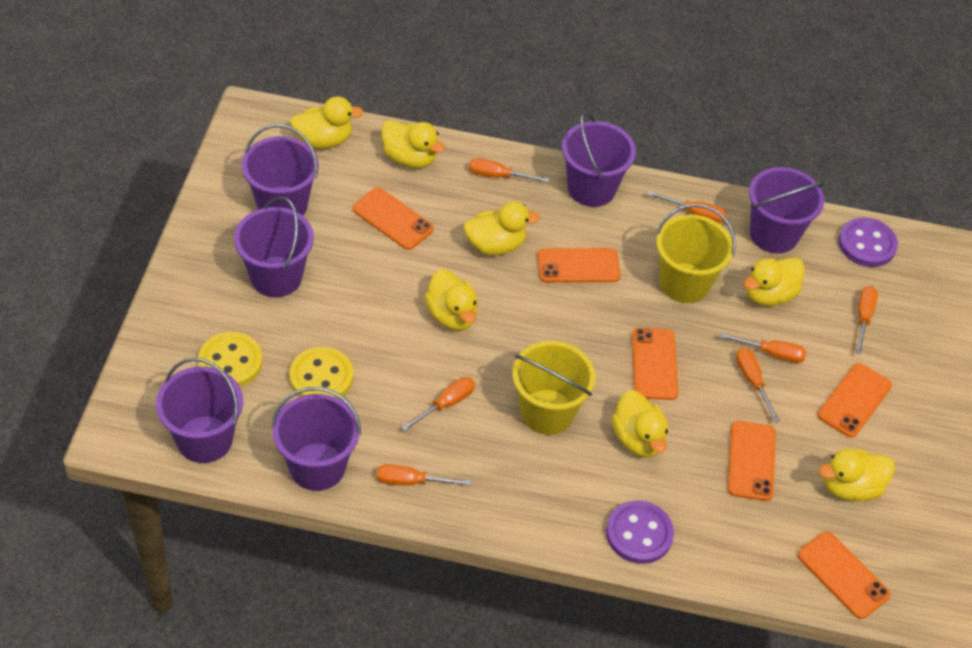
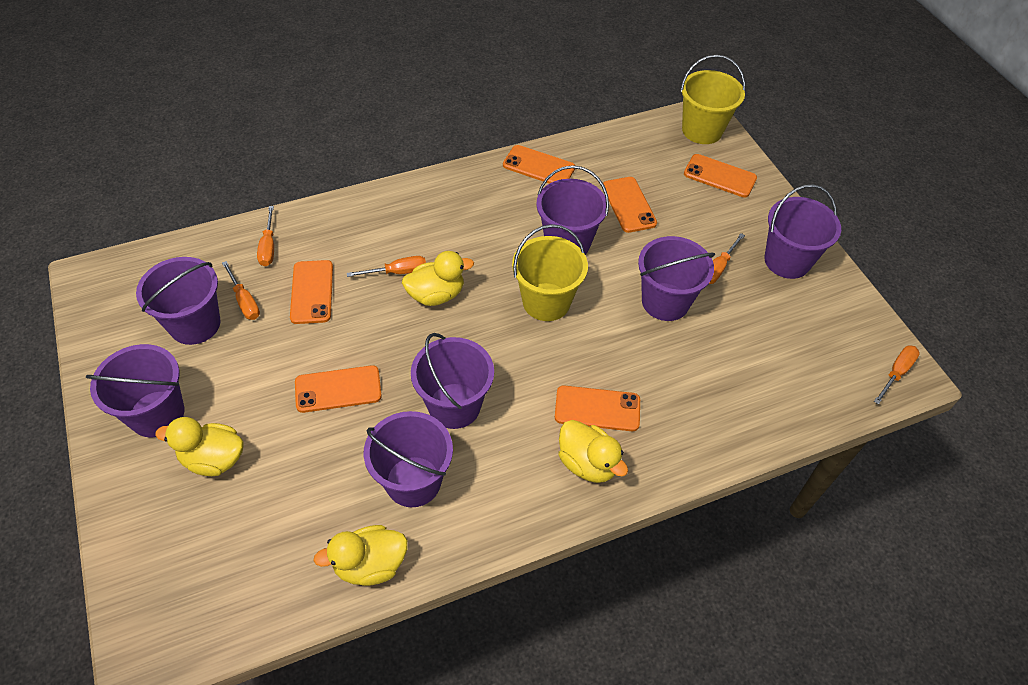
orange screwdriver: 7 -> 5
purple bucket: 6 -> 7
purple button: 2 -> 0
yellow button: 2 -> 0
yellow duck: 7 -> 4

